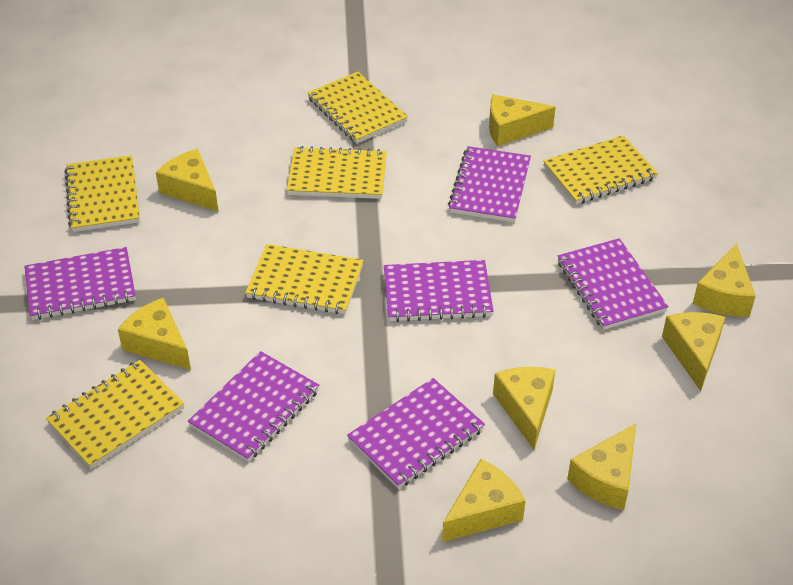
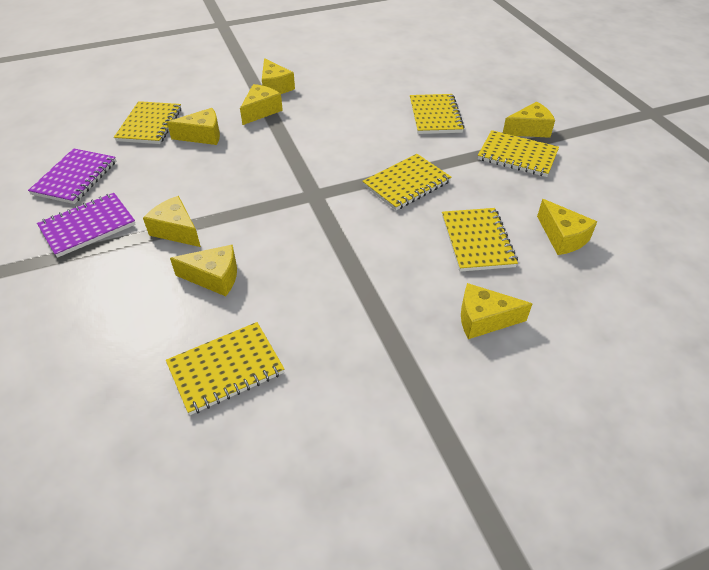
purple notebook: 6 -> 2

